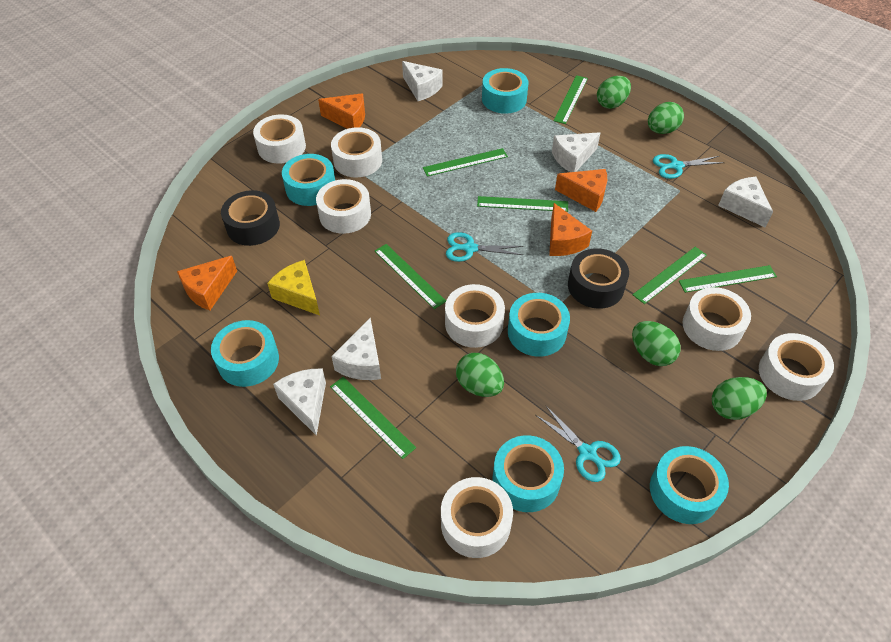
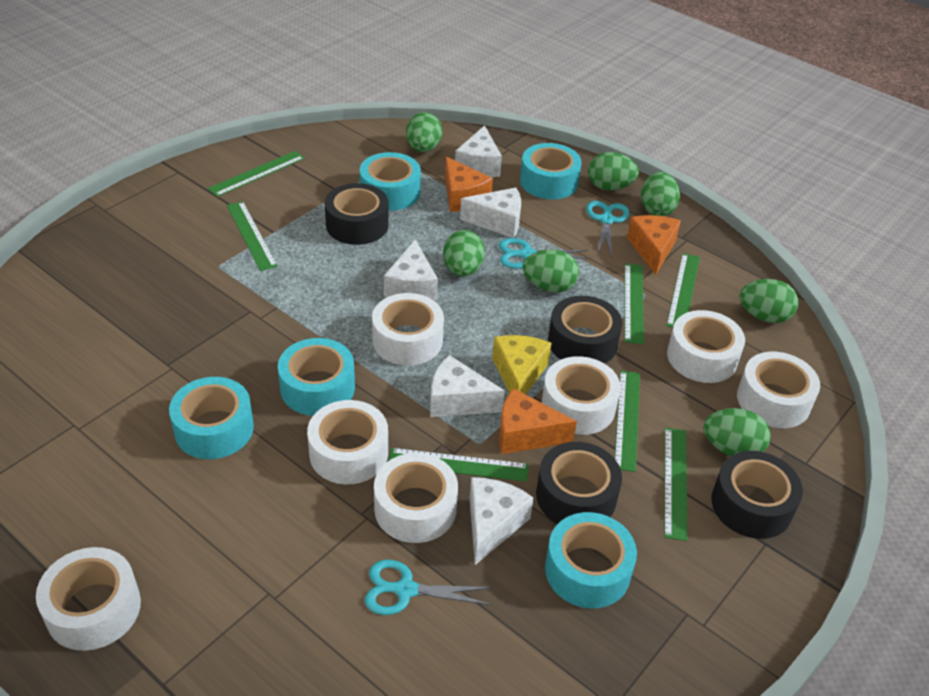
black tape: 2 -> 4
green egg: 5 -> 7
orange cheese: 4 -> 3
turquoise tape: 6 -> 5

